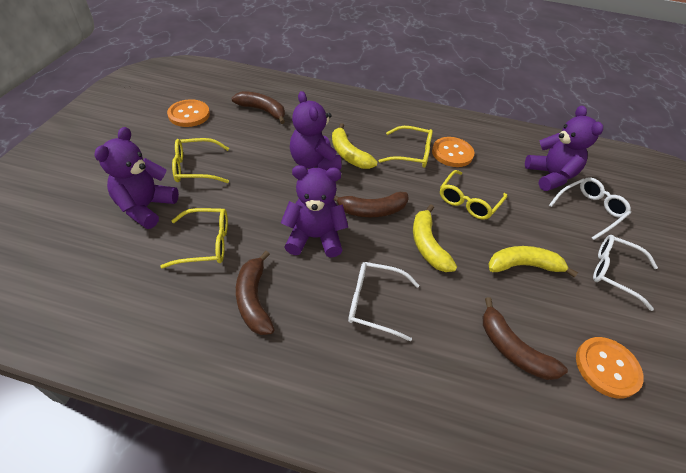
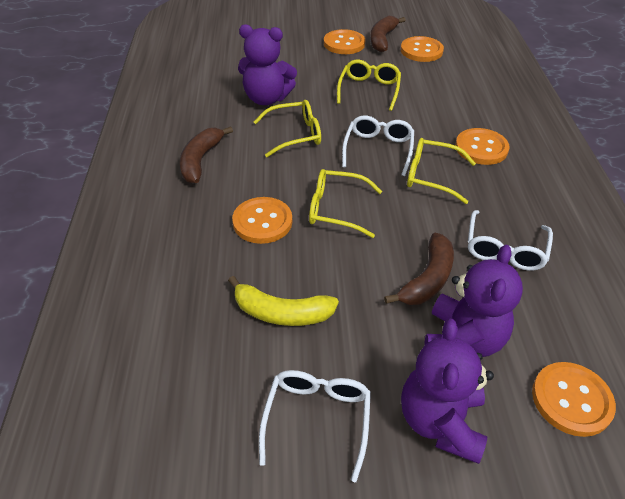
brown banana: 4 -> 3
orange button: 3 -> 5
purple teddy bear: 4 -> 3
yellow banana: 3 -> 1

